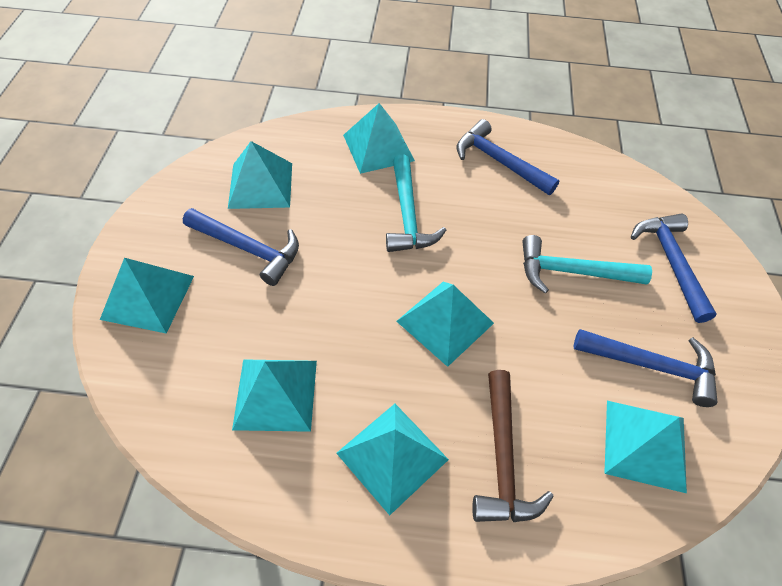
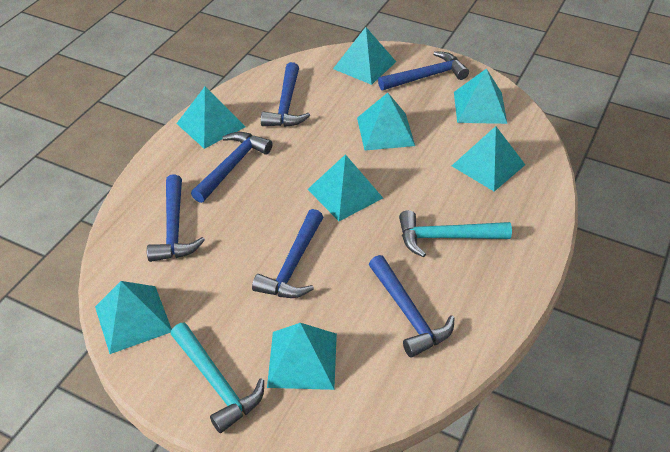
blue hammer: 4 -> 6
brown hammer: 1 -> 0
turquoise pyramid: 7 -> 8

